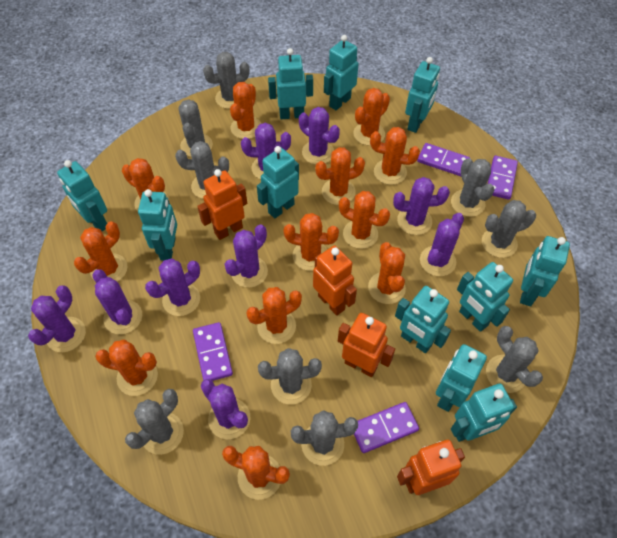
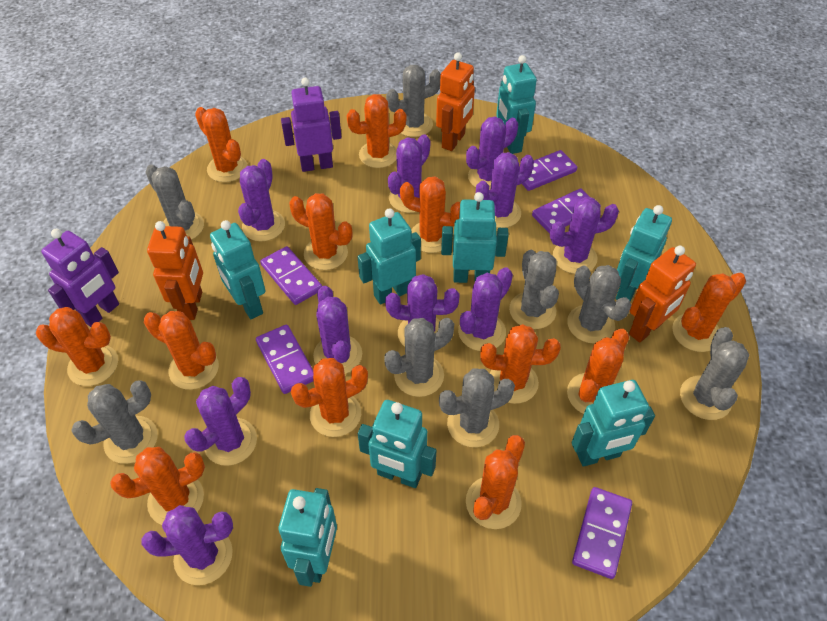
grey cactus: 9 -> 8
orange robot: 4 -> 3
purple cactus: 9 -> 10
purple domino: 4 -> 5
purple robot: 0 -> 2
turquoise robot: 11 -> 8

